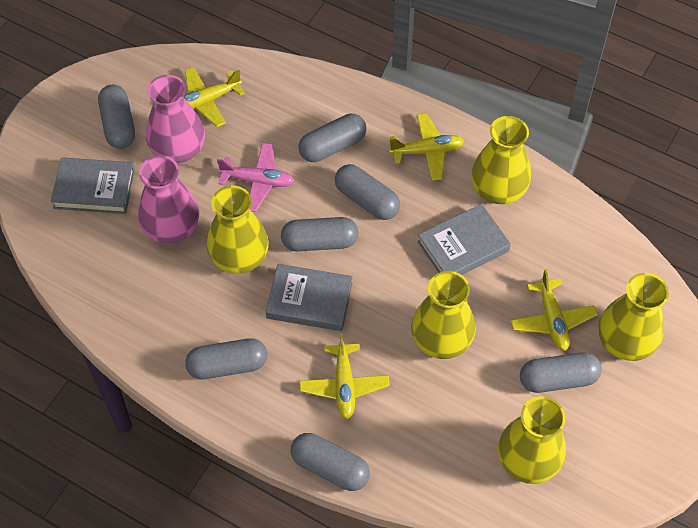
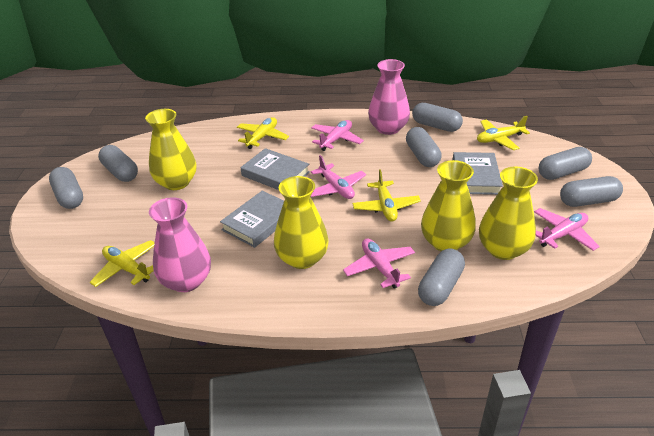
pink plane: 1 -> 4
yellow vase: 5 -> 4

